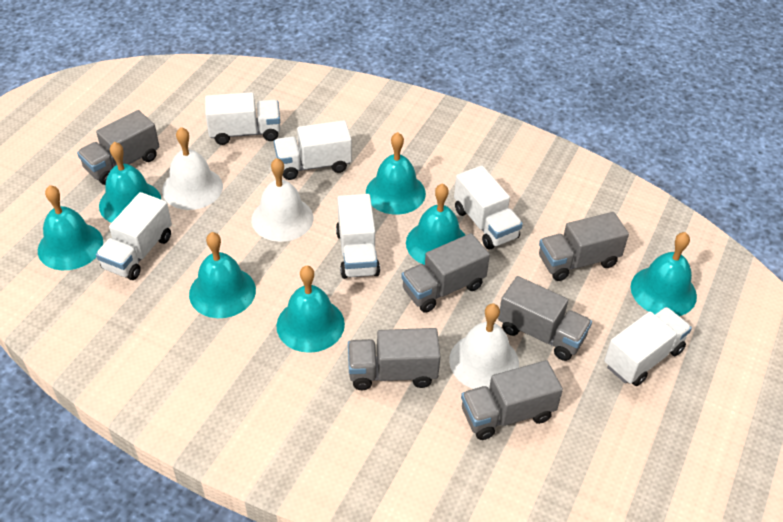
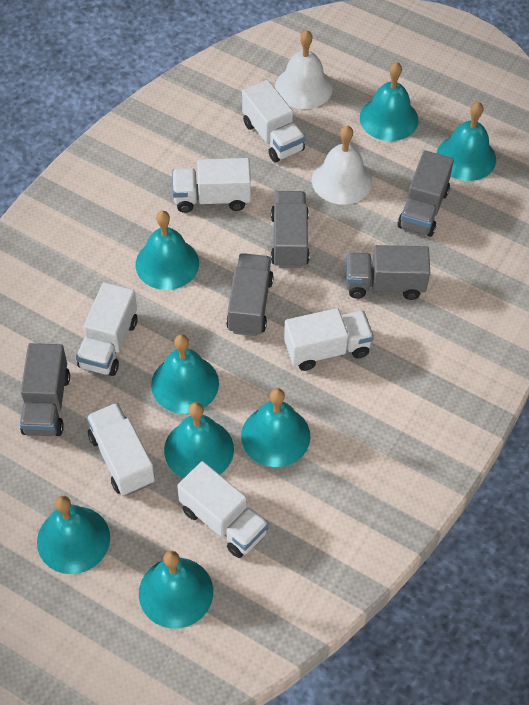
grey truck: 6 -> 5
turquoise bell: 7 -> 8
white bell: 3 -> 2

